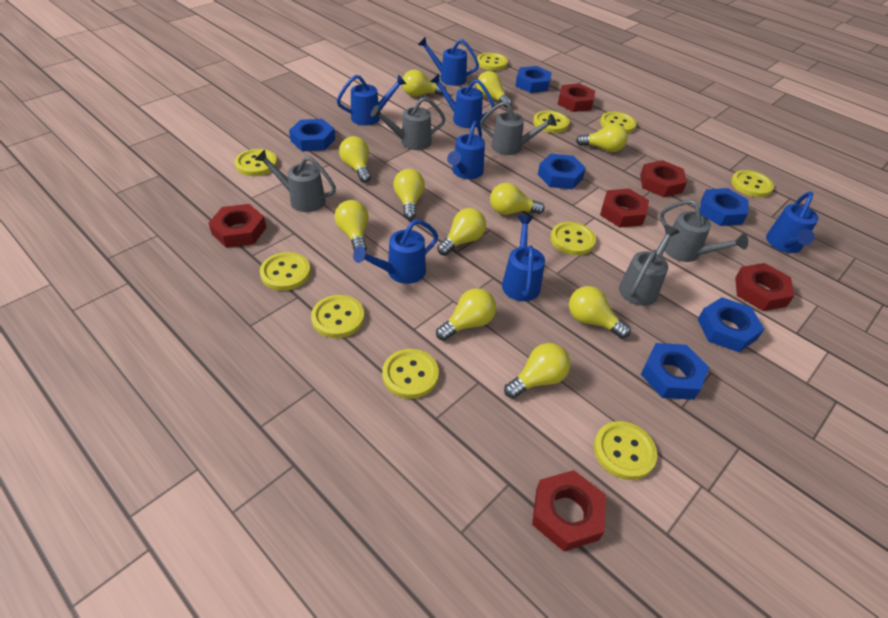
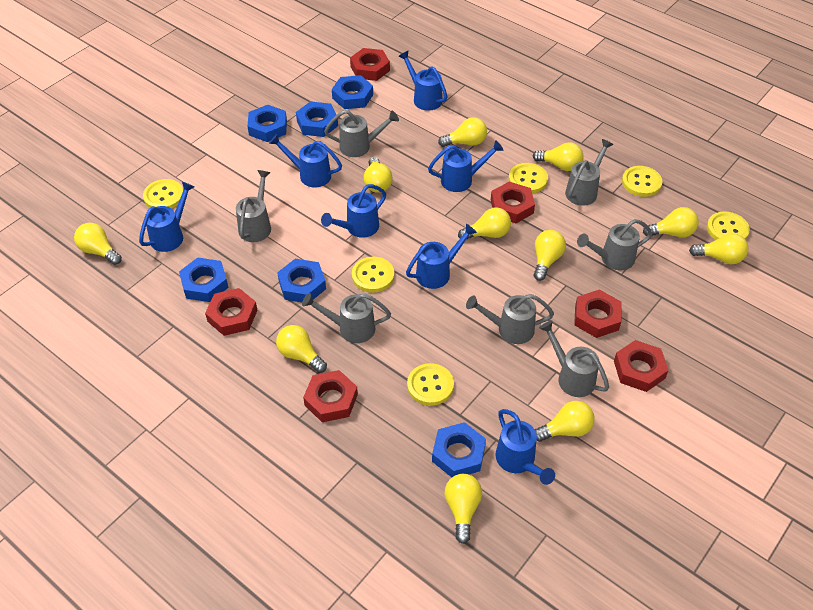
grey watering can: 5 -> 7
yellow button: 10 -> 6

